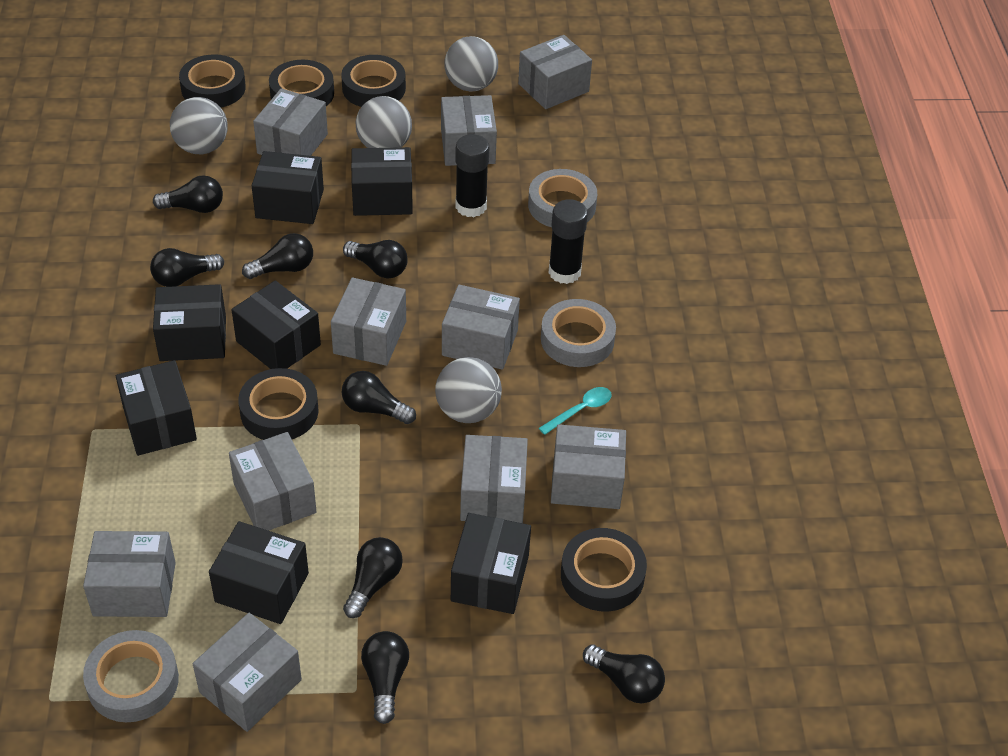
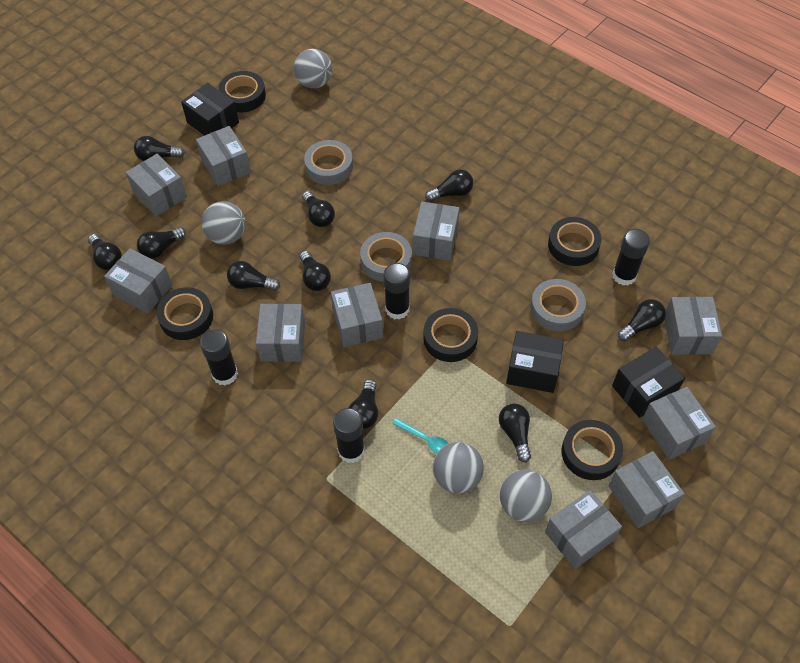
black box: 7 -> 3
black glue stick: 2 -> 4
black light bulb: 8 -> 10

